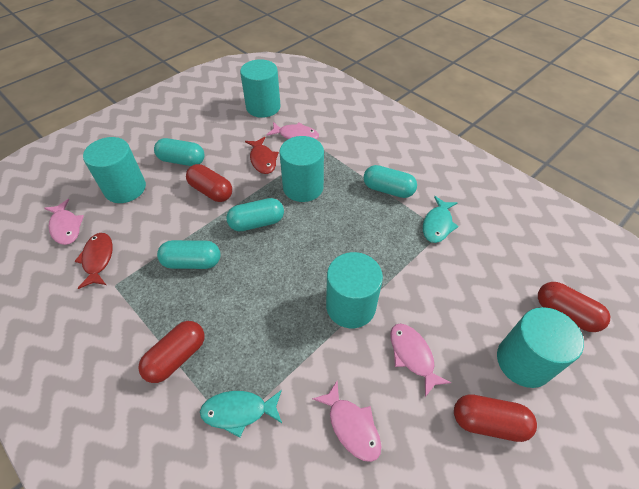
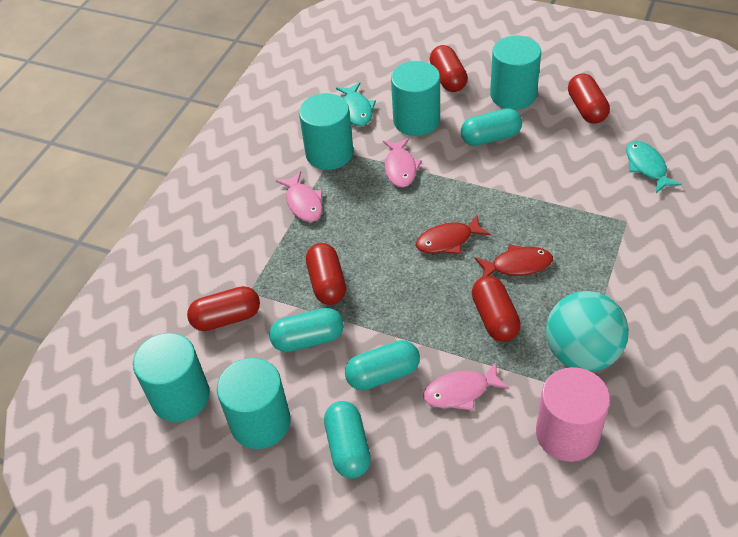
pink cylinder: 0 -> 1
pink fish: 4 -> 3
red capsule: 4 -> 5
turquoise ball: 0 -> 1

